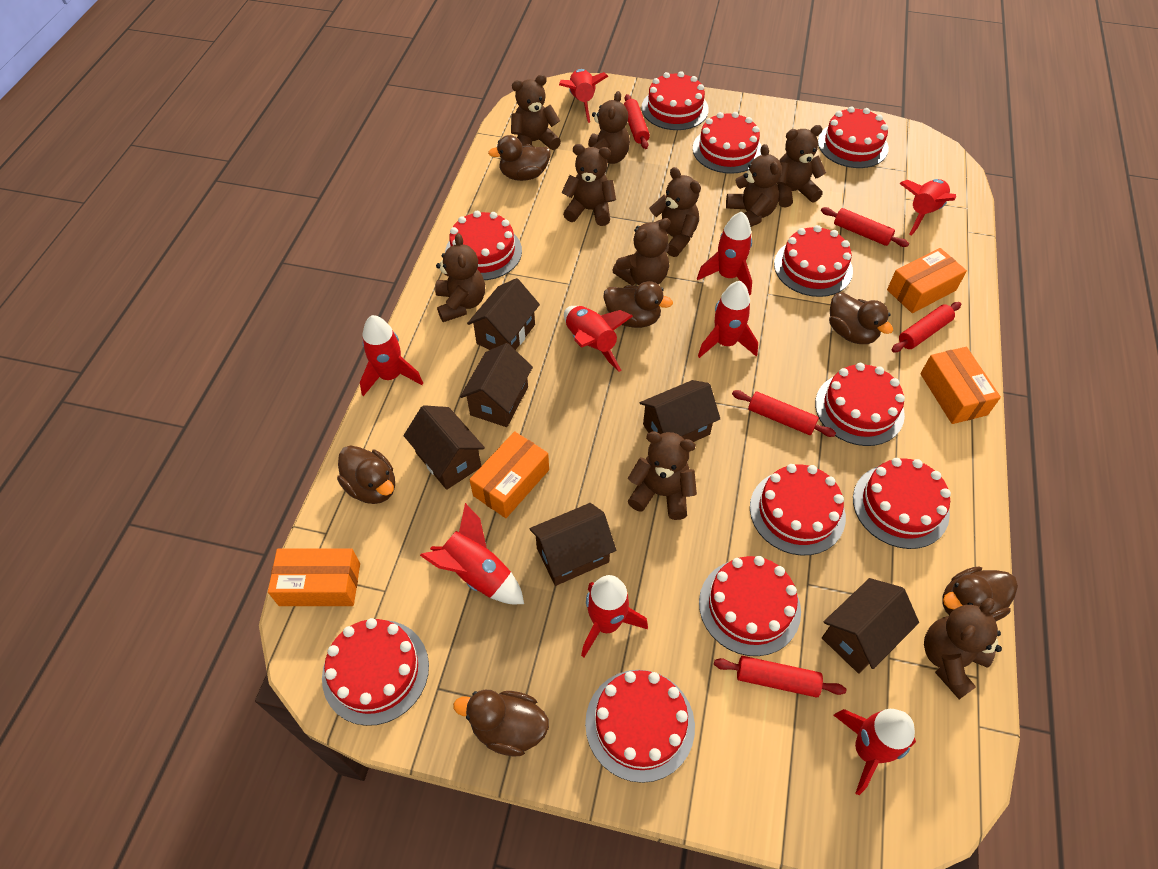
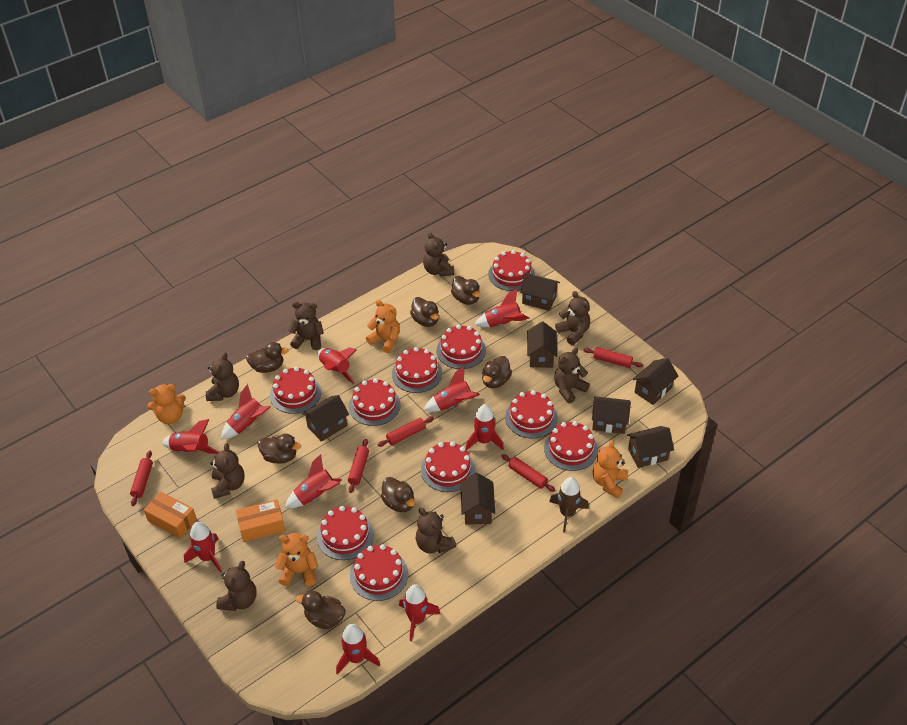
brown duck: 6 -> 7
brown house: 6 -> 7
brown rocket: 0 -> 1
brown teddy bear: 10 -> 8
orange box: 4 -> 2
orange teddy bear: 0 -> 4
red cake: 11 -> 10
red rocket: 9 -> 10

